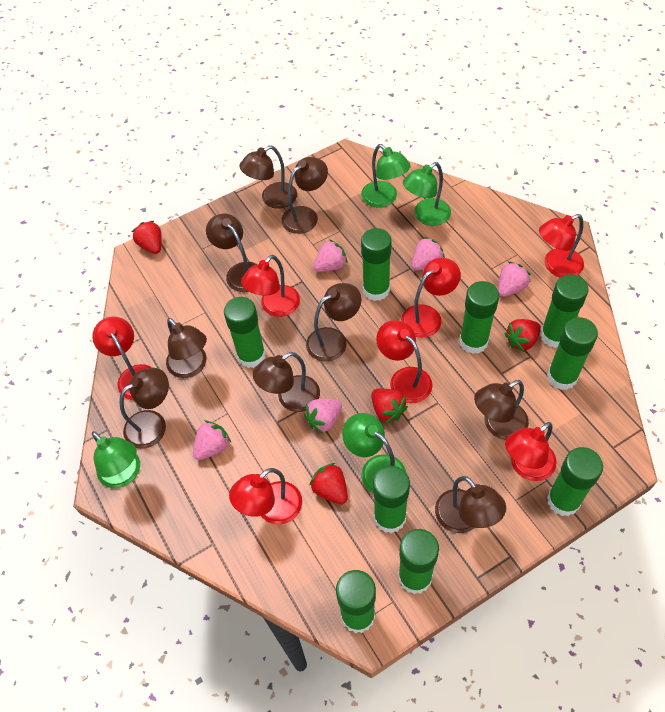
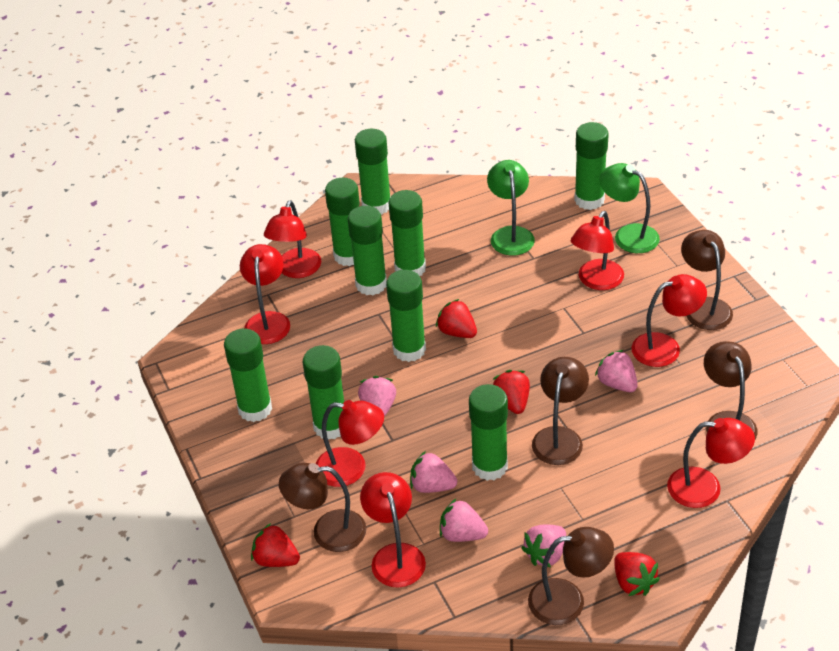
brown lamp: 9 -> 5
green lamp: 4 -> 2

